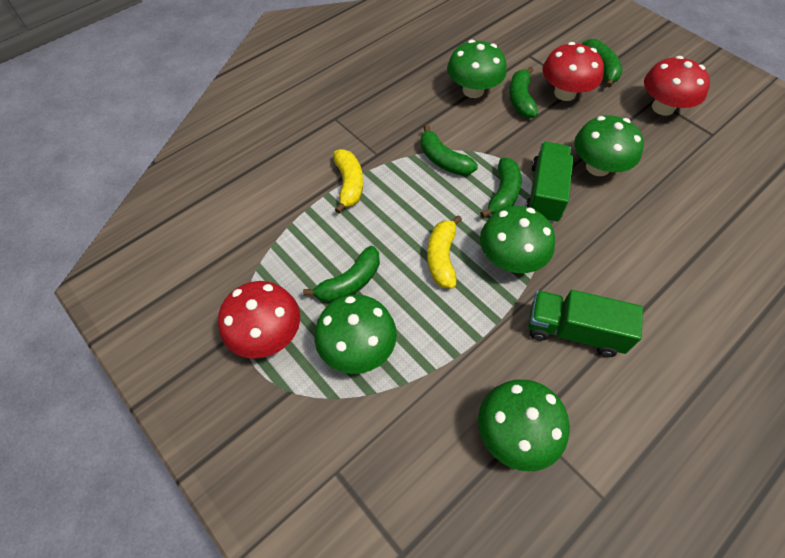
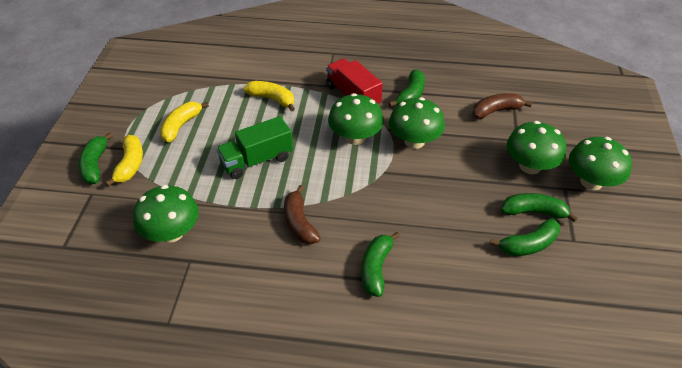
brown banana: 0 -> 2
green truck: 2 -> 1
red mushroom: 3 -> 0
red truck: 0 -> 1
yellow banana: 2 -> 3

